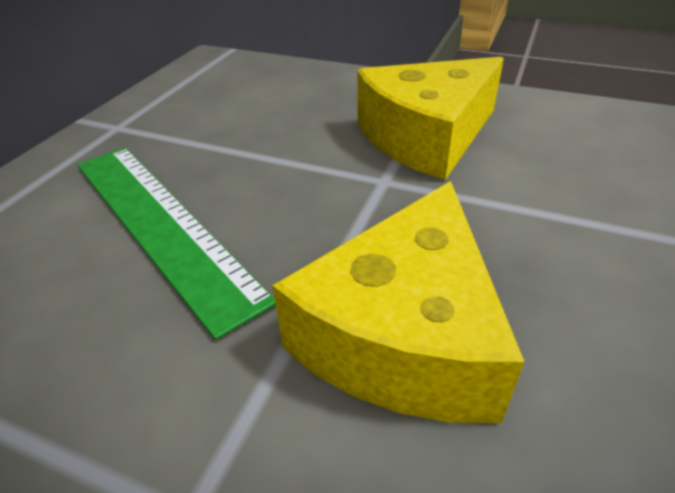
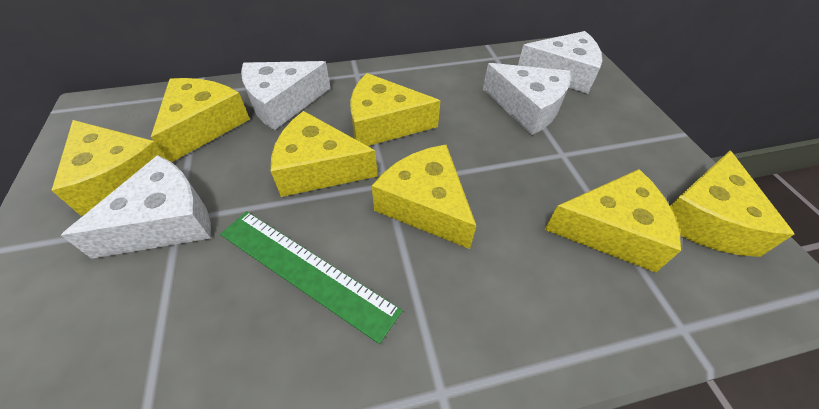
white cheese: 0 -> 4
yellow cheese: 2 -> 7

